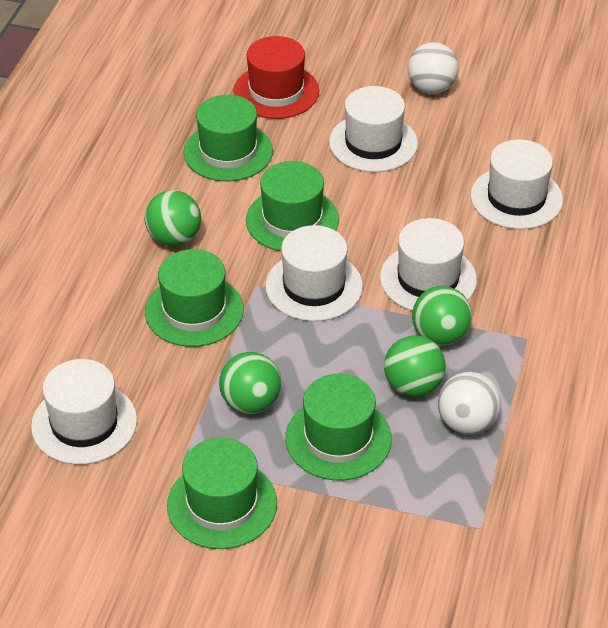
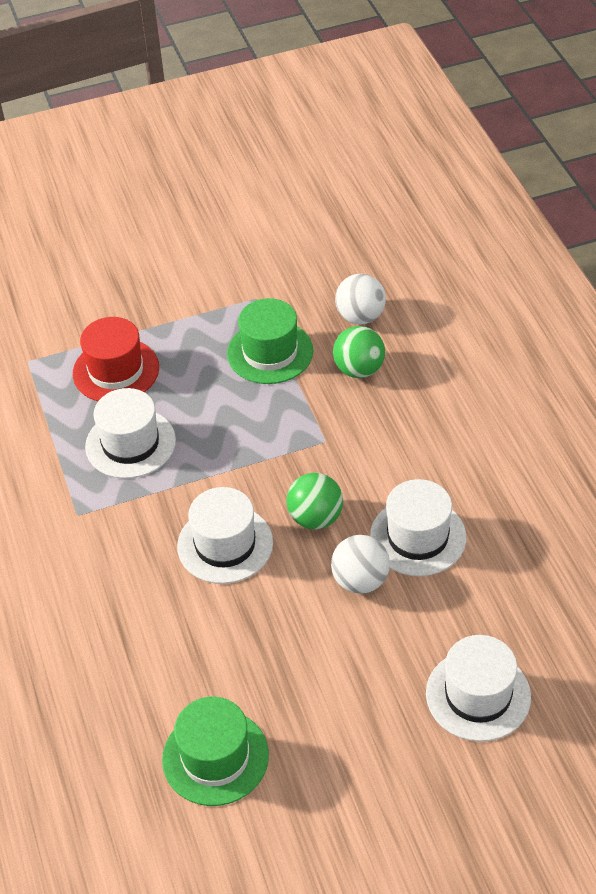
green ball: 4 -> 2
green hat: 5 -> 2
white hat: 5 -> 4

